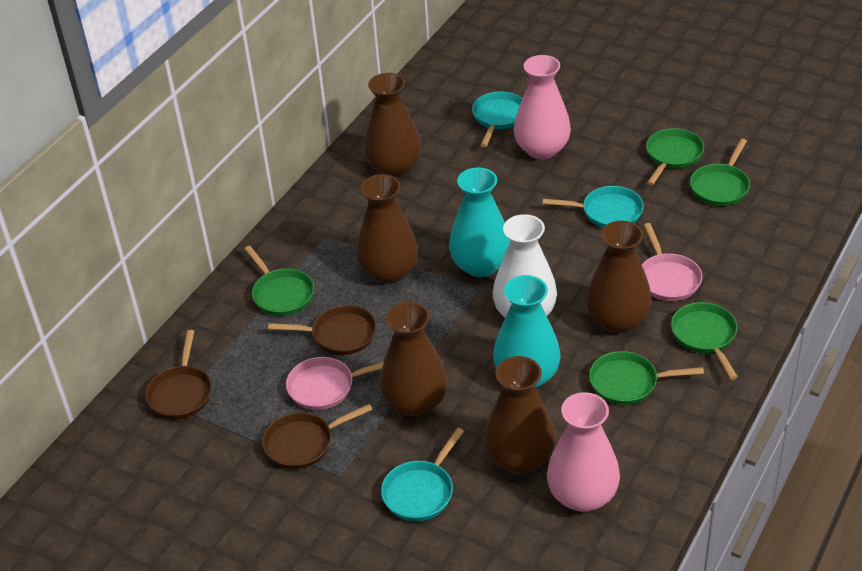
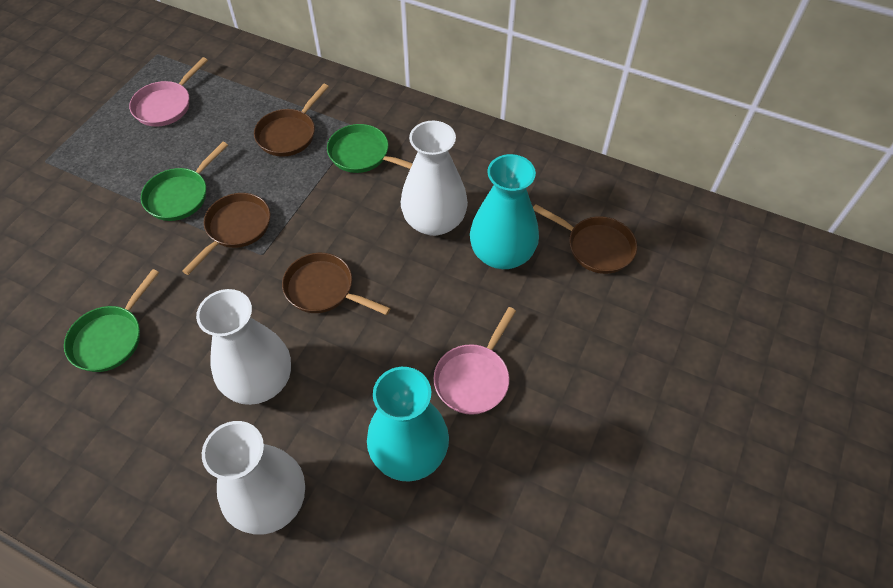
brown pan: 3 -> 4
brown vase: 5 -> 0
green pan: 5 -> 3
pink vase: 2 -> 0
turquoise pan: 3 -> 0
white vase: 1 -> 3

